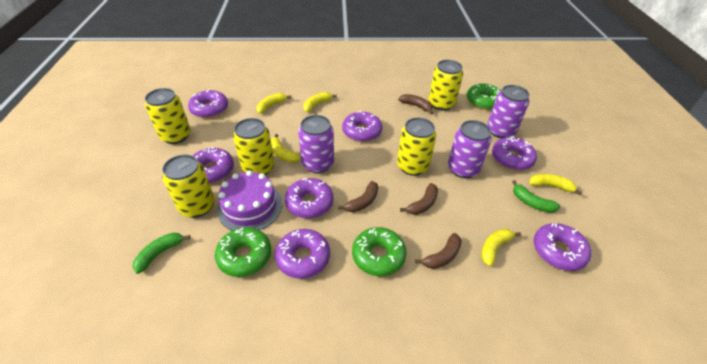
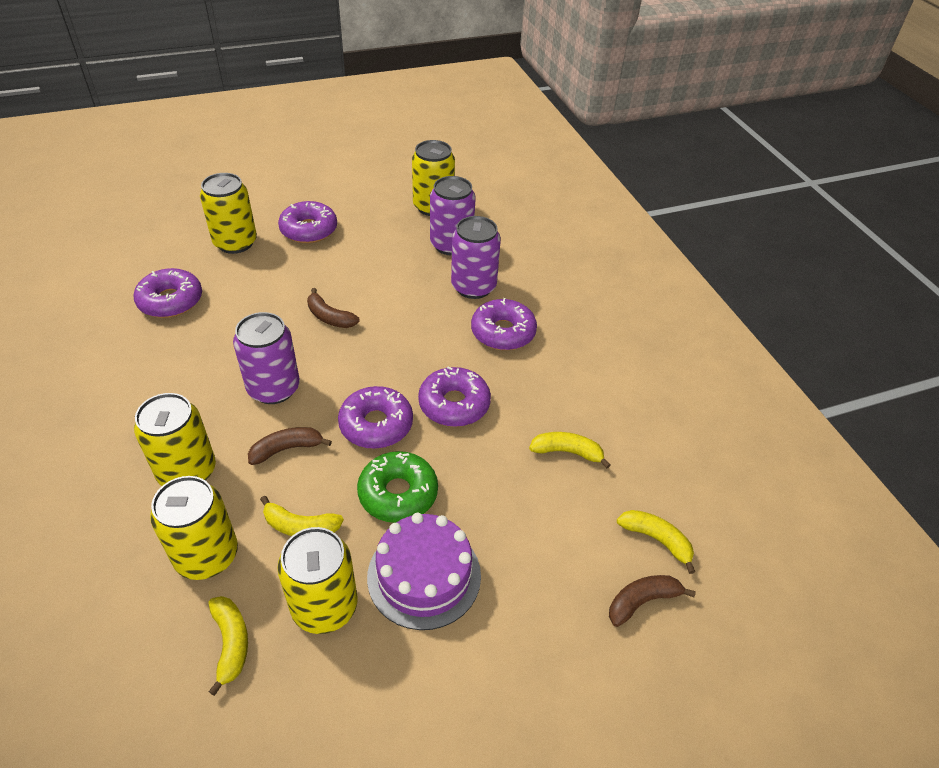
brown banana: 4 -> 3
green banana: 2 -> 0
green donut: 3 -> 1
purple donut: 7 -> 5
yellow banana: 5 -> 4

